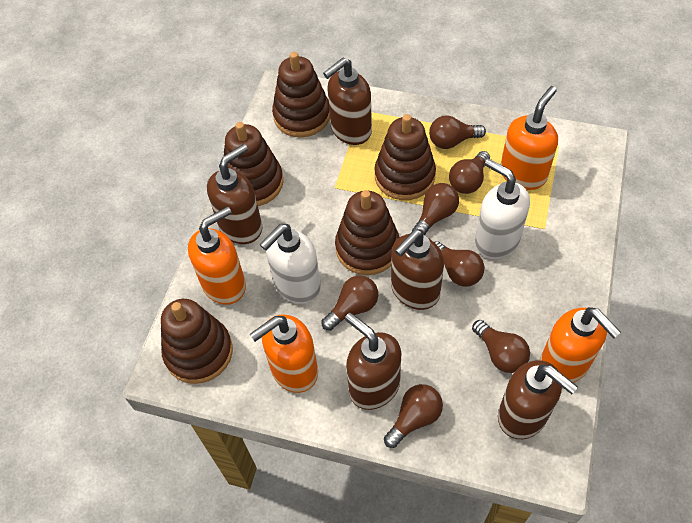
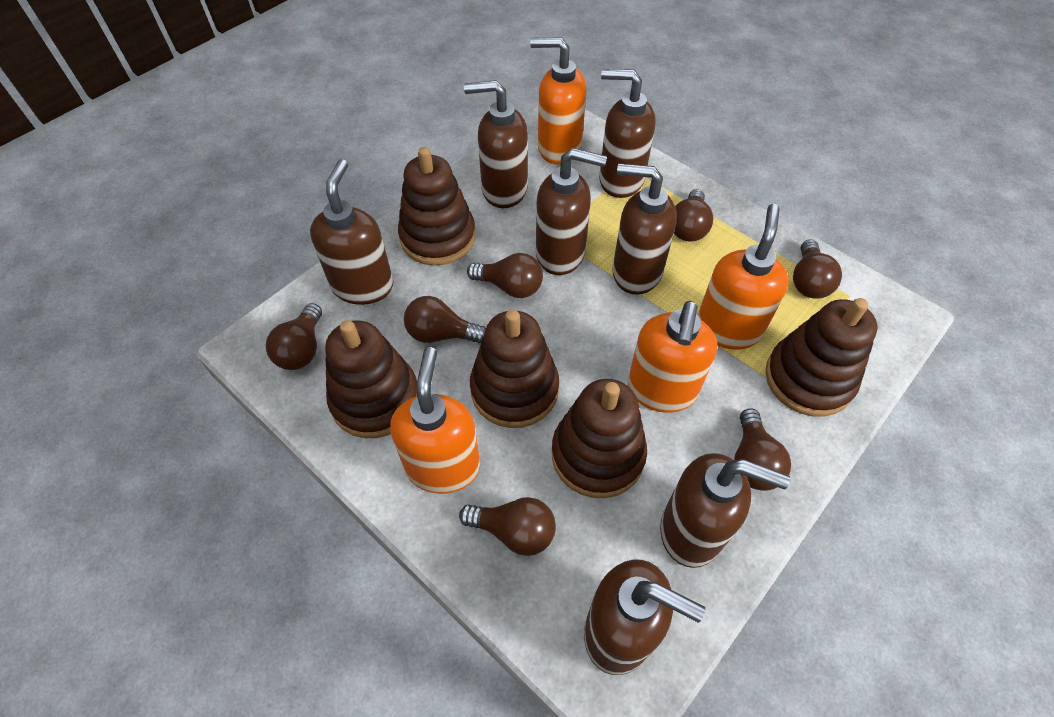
brown soap dispenser: 5 -> 7
white soap dispenser: 2 -> 0

